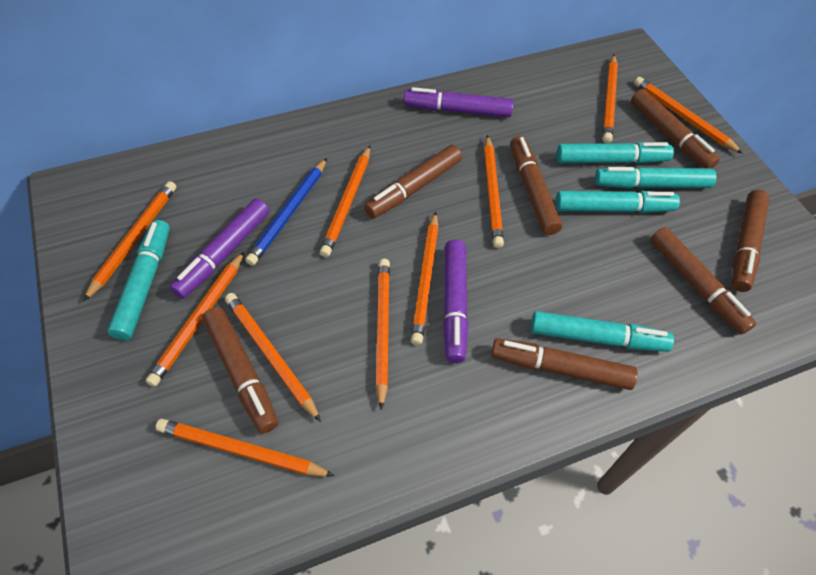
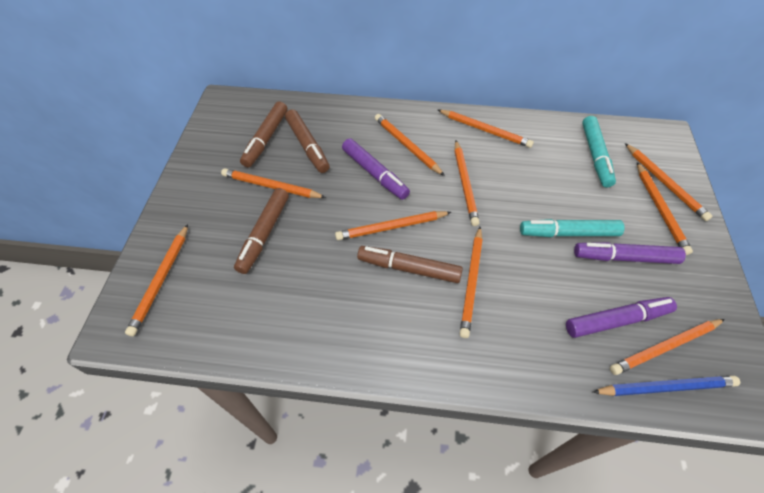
brown marker: 7 -> 4
turquoise marker: 5 -> 2

